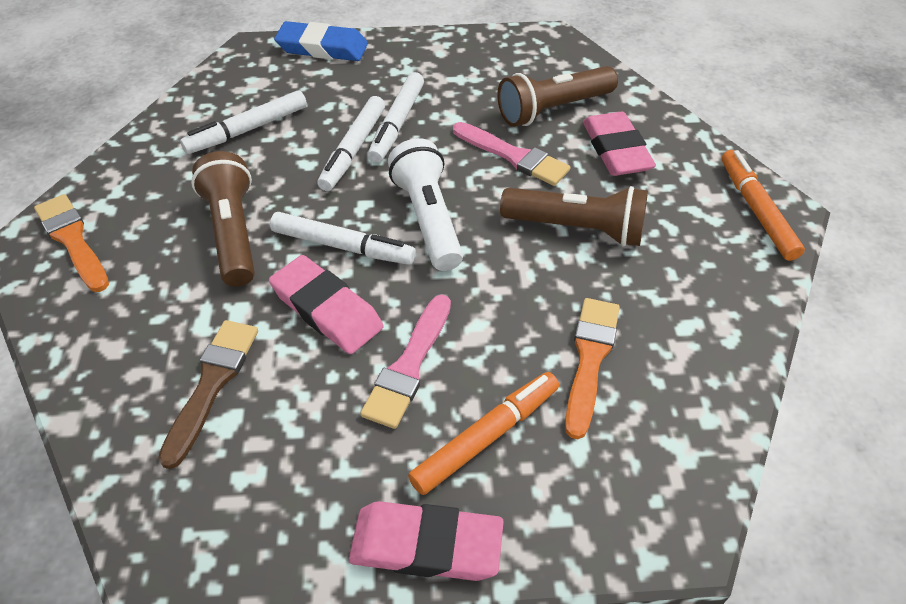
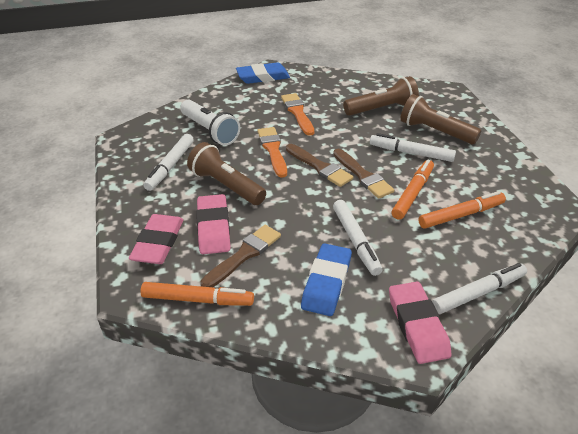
blue eraser: 1 -> 2
brown brush: 1 -> 3
orange marker: 2 -> 3
pink brush: 2 -> 0

